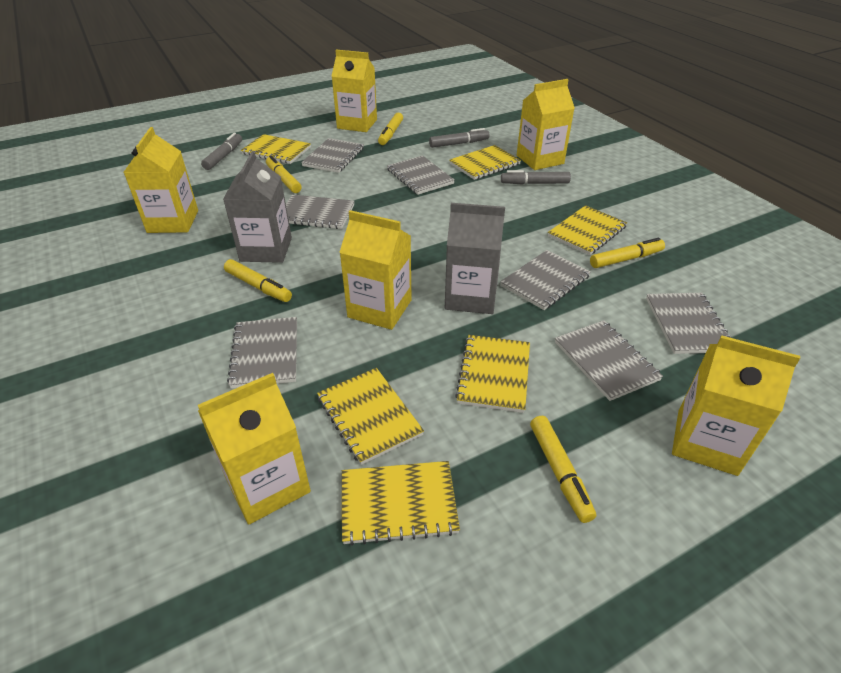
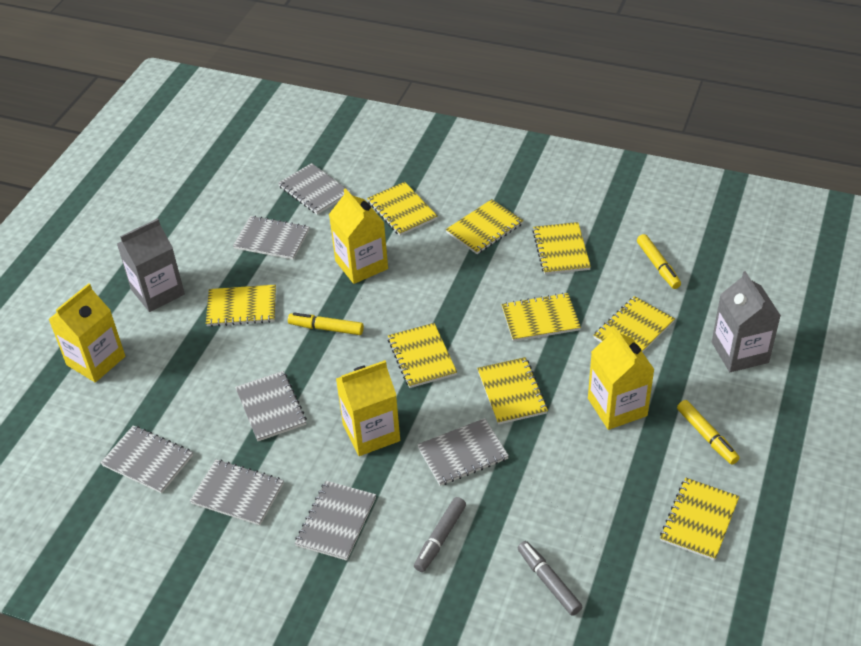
grey marker: 3 -> 2
yellow carton: 6 -> 4
yellow marker: 5 -> 3
yellow notebook: 6 -> 9

